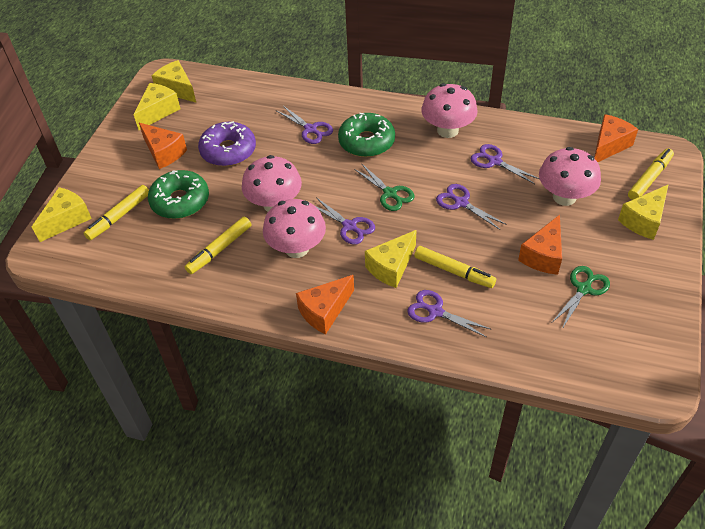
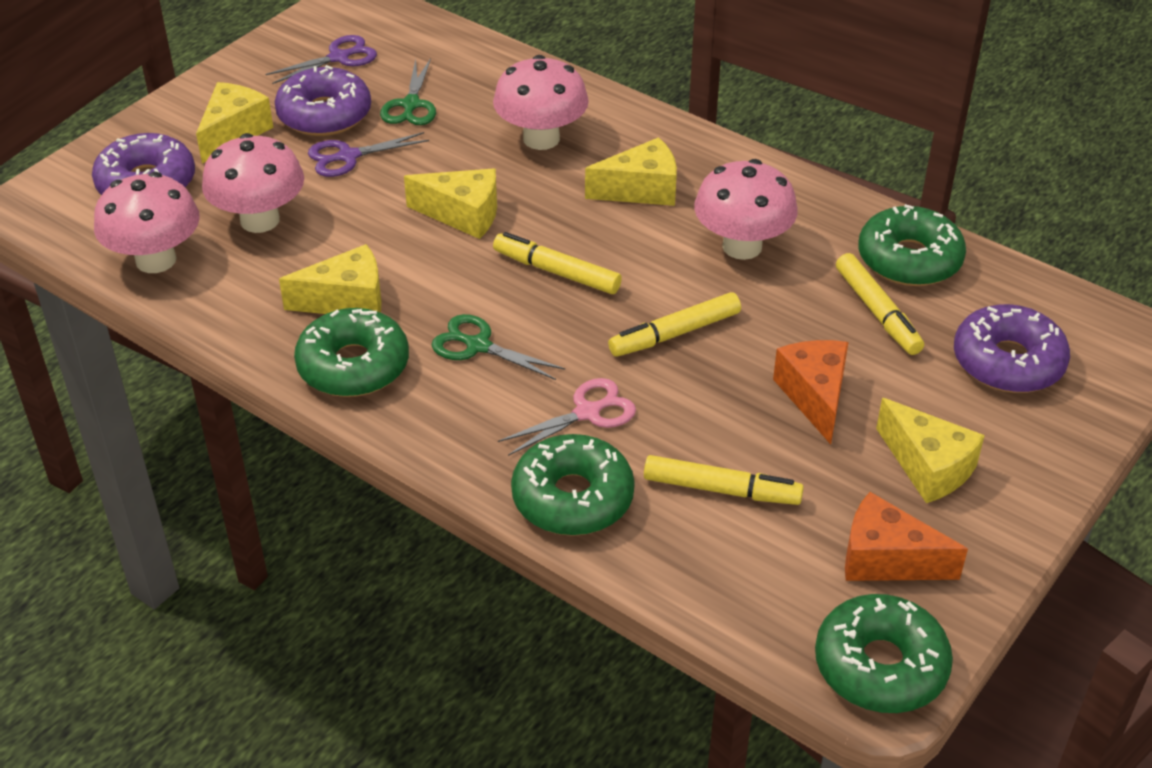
green donut: 2 -> 4
orange cheese: 4 -> 2
pink scissors: 0 -> 1
purple donut: 1 -> 3
purple scissors: 5 -> 2

